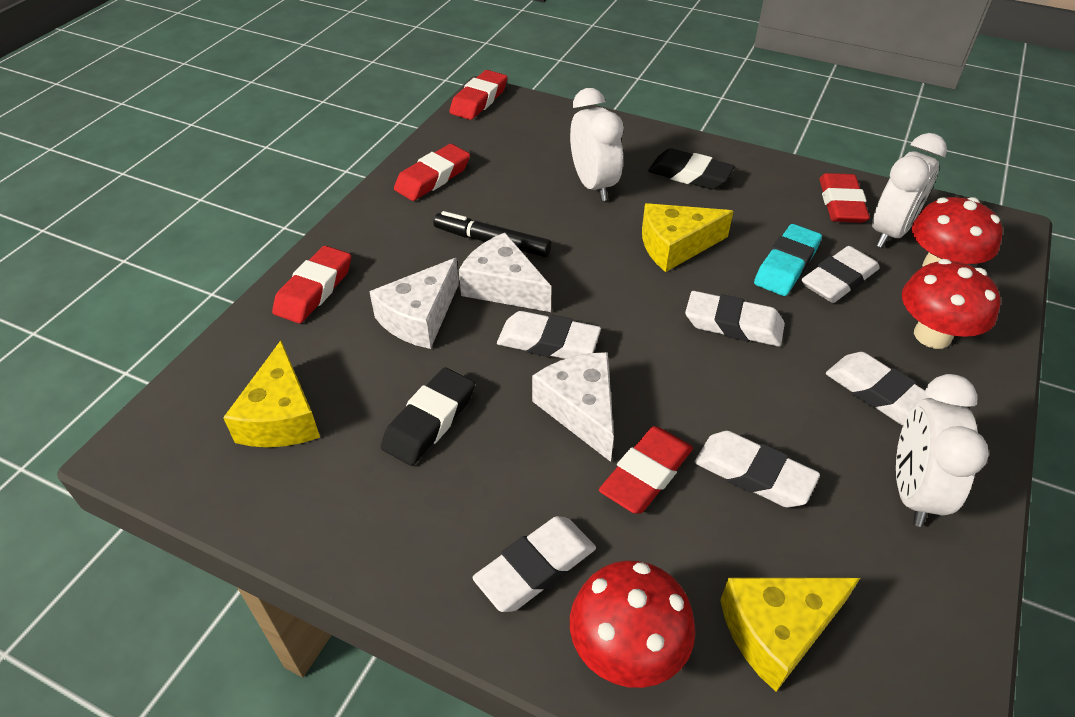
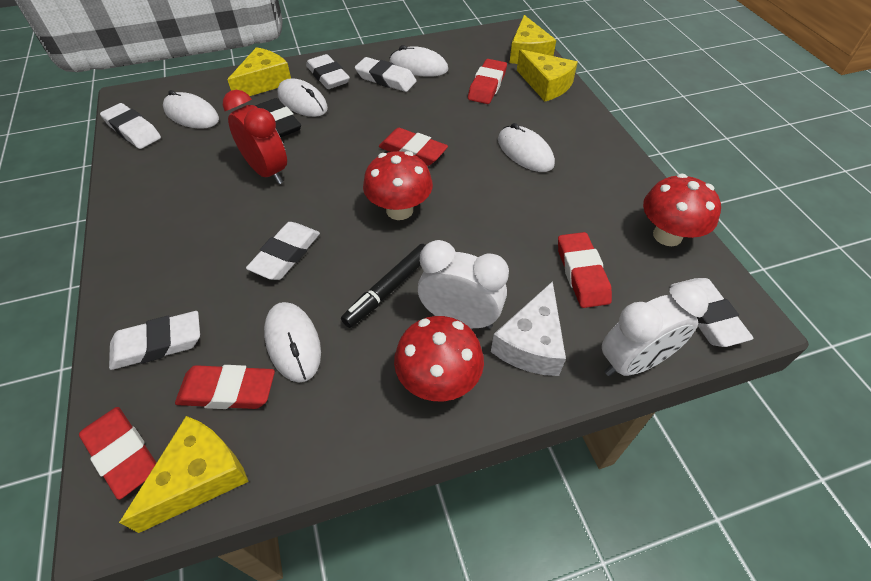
black eraser: 2 -> 1
red clock: 0 -> 1
turquoise eraser: 1 -> 0
white cheese: 3 -> 1
white clock: 3 -> 2
white mouse: 0 -> 5
yellow cheese: 3 -> 4

